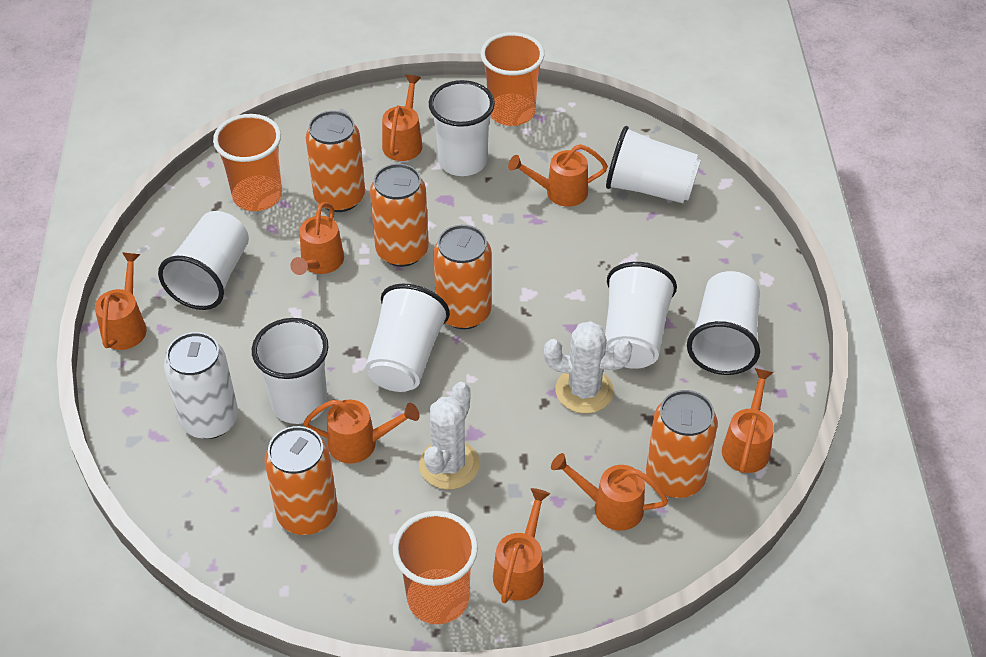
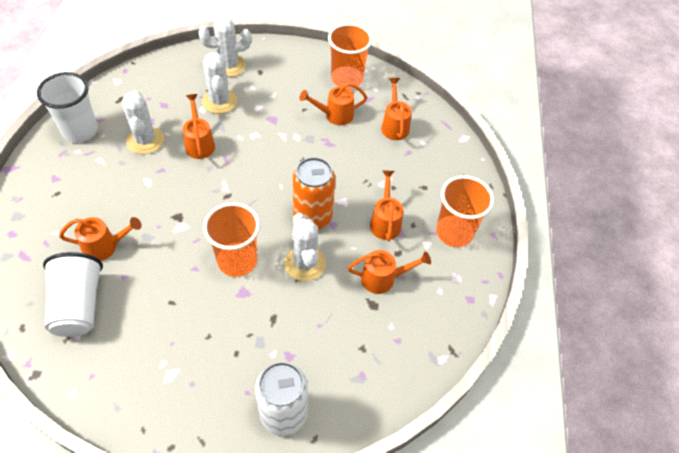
orange can: 5 -> 1
orange watering can: 8 -> 6
white cactus: 2 -> 4
white cup: 7 -> 2

